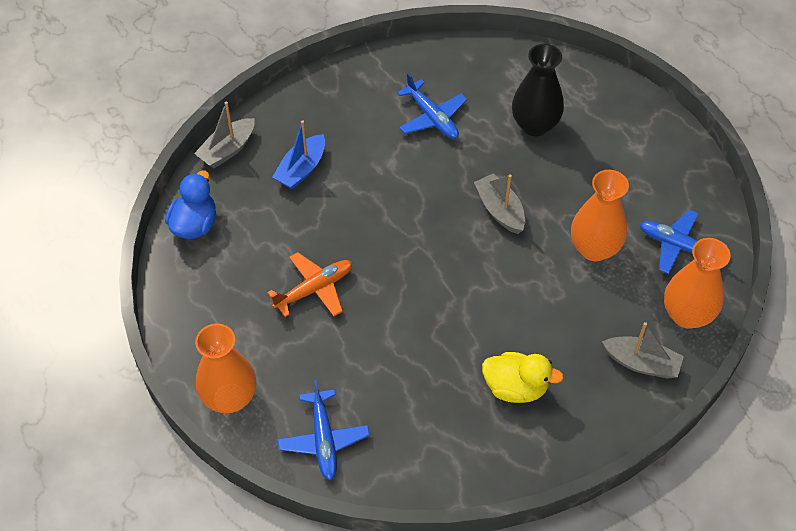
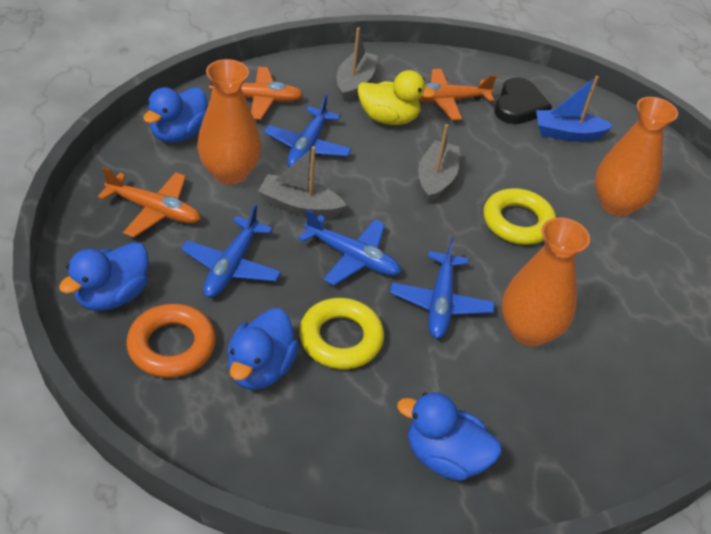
black heart: 0 -> 1
black vase: 1 -> 0
blue duck: 1 -> 4
blue plane: 3 -> 4
orange plane: 1 -> 3
orange ring: 0 -> 1
yellow ring: 0 -> 2

